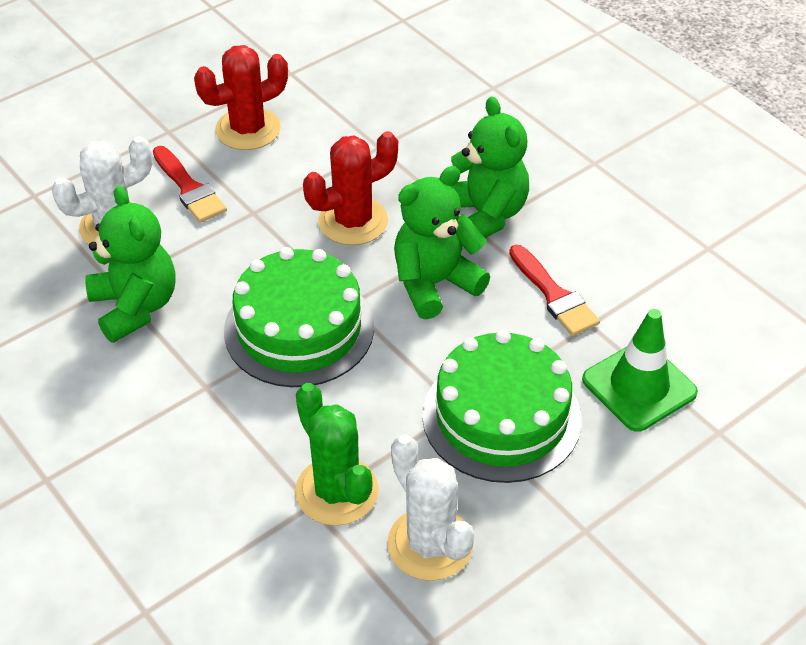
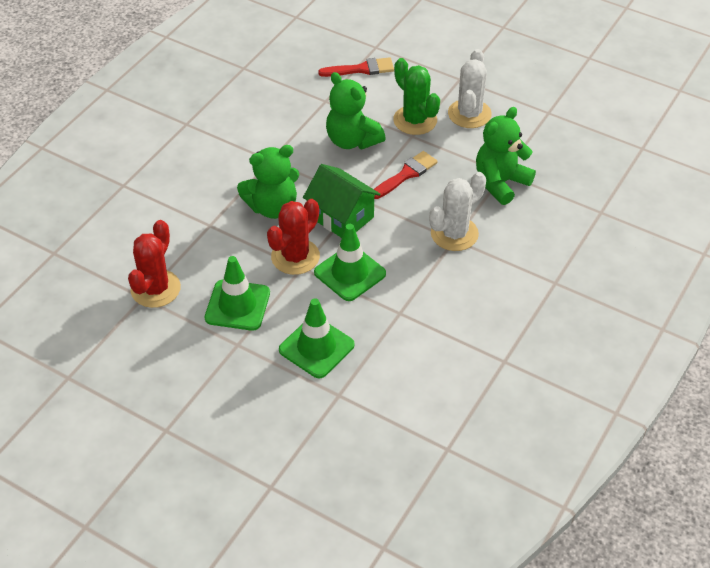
green cake: 2 -> 0
green house: 0 -> 1
green traffic cone: 1 -> 3

